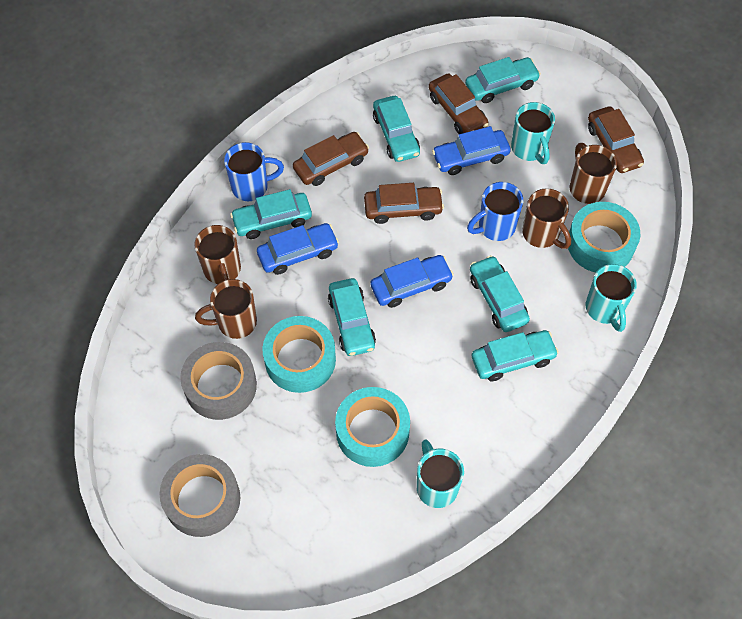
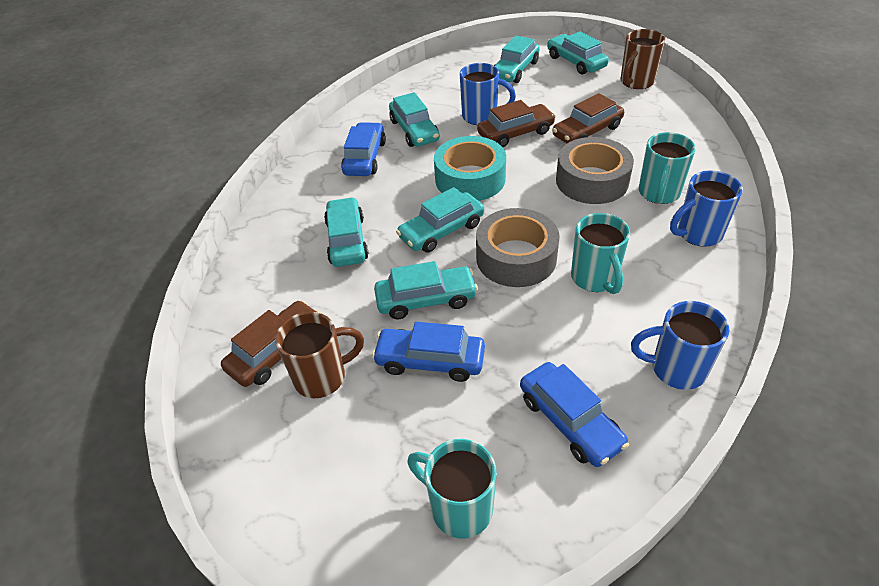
blue mug: 2 -> 3
brown car: 4 -> 3
brown mug: 4 -> 2
turquoise tape: 3 -> 1

